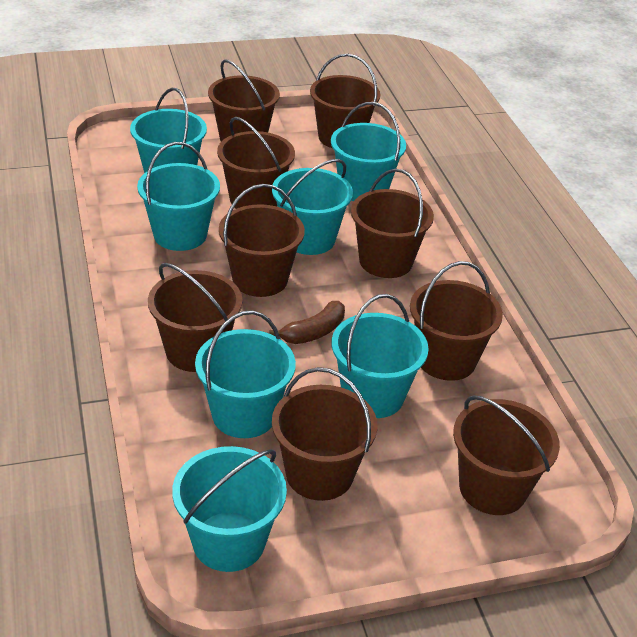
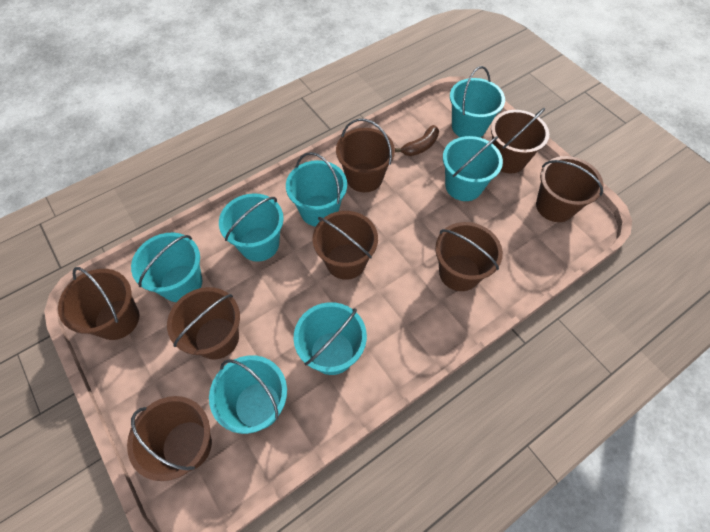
brown bucket: 9 -> 8

